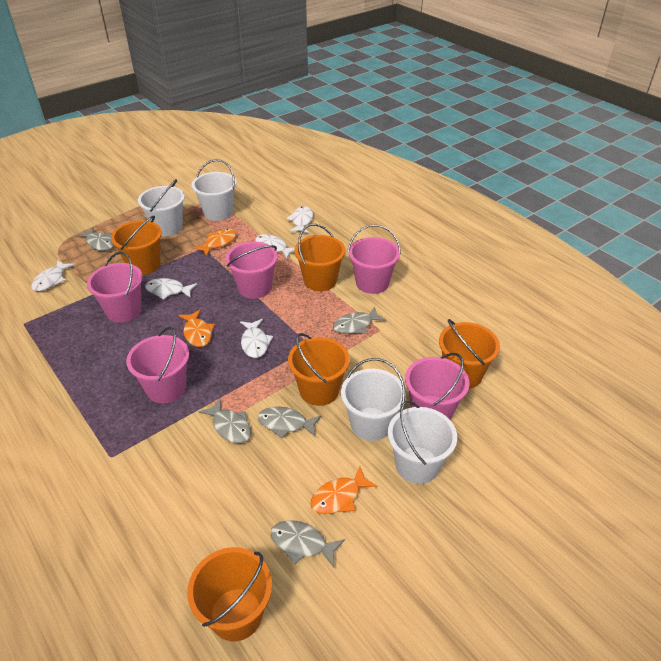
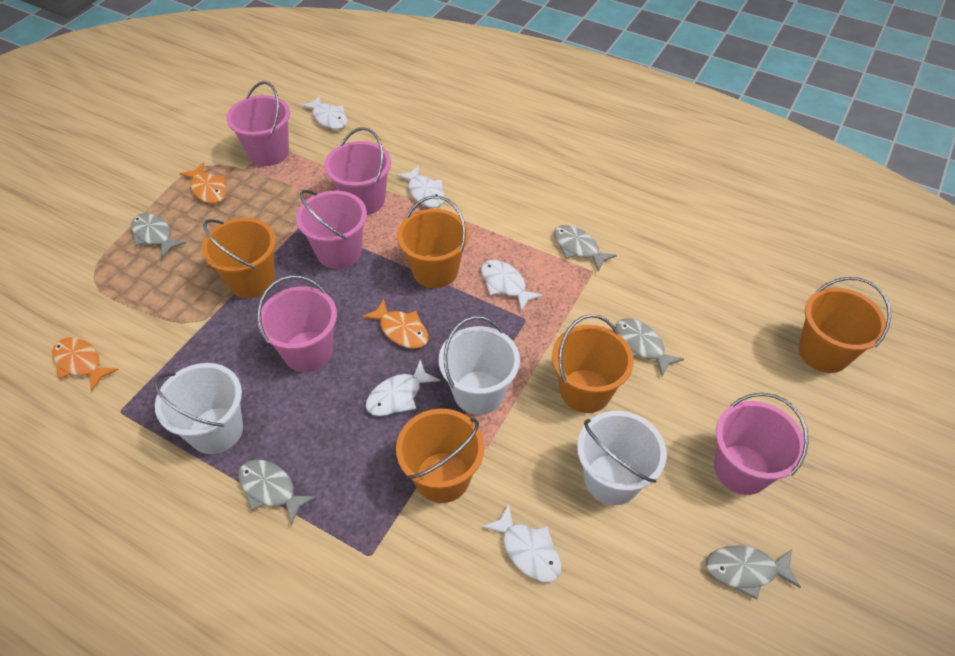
white bucket: 4 -> 3

